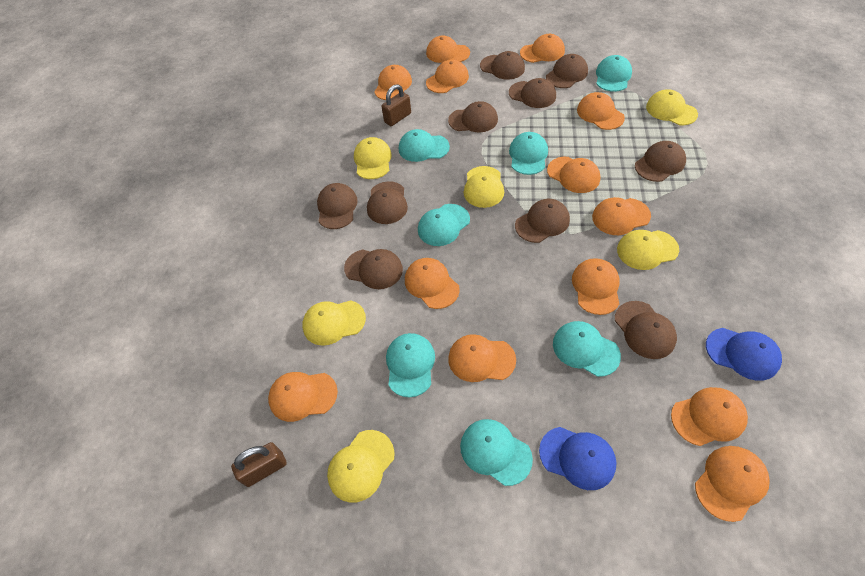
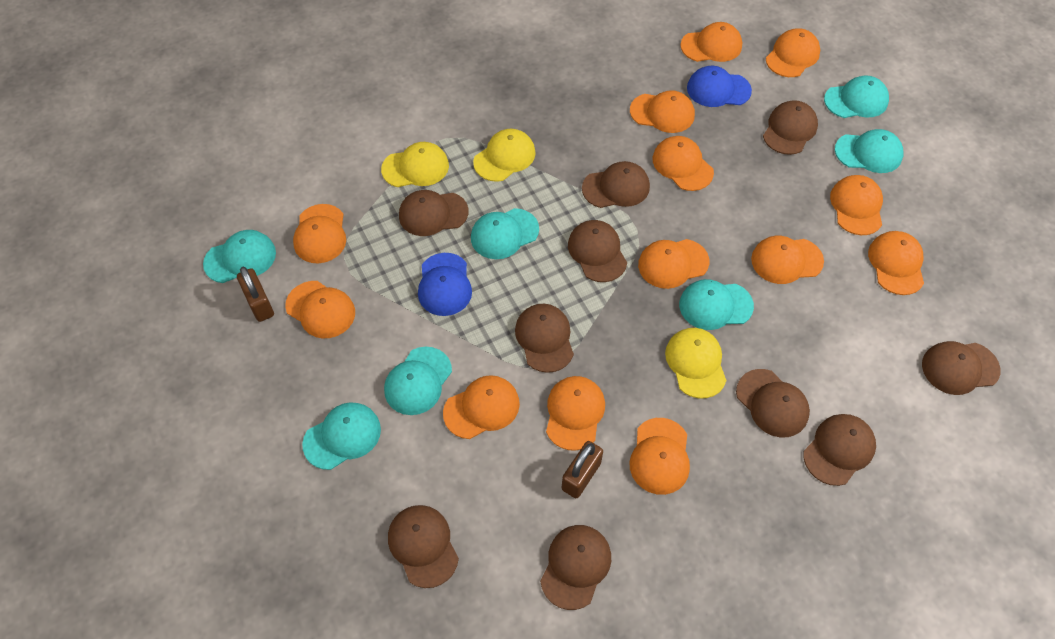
yellow cap: 6 -> 3

